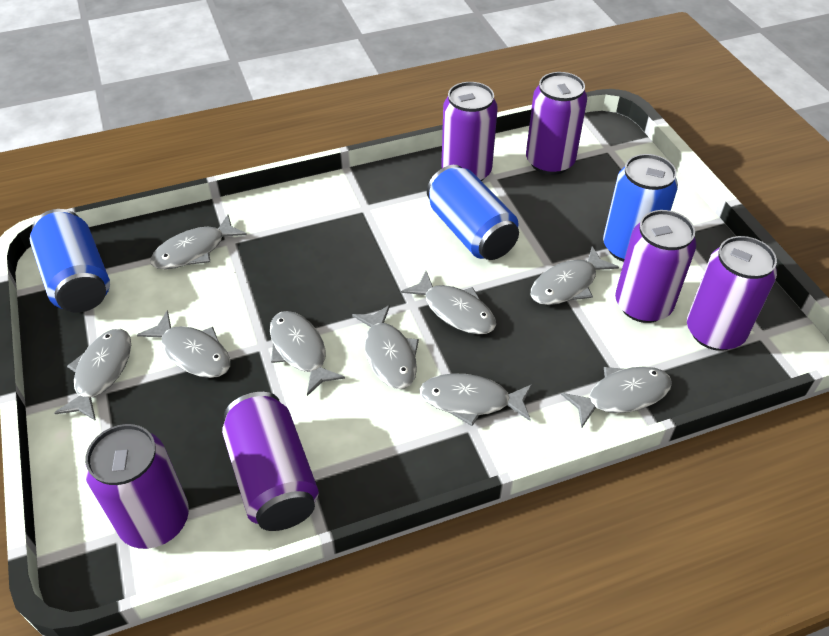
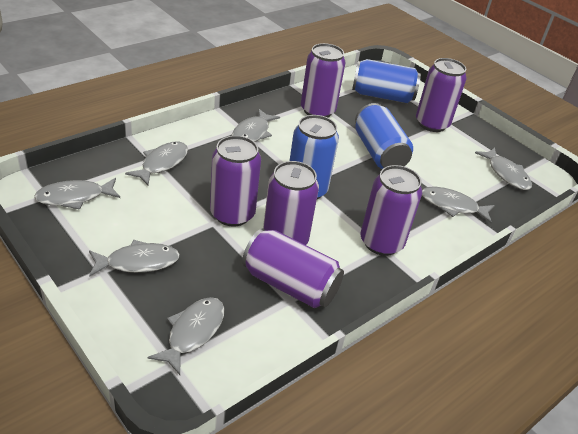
grey fish: 9 -> 7

